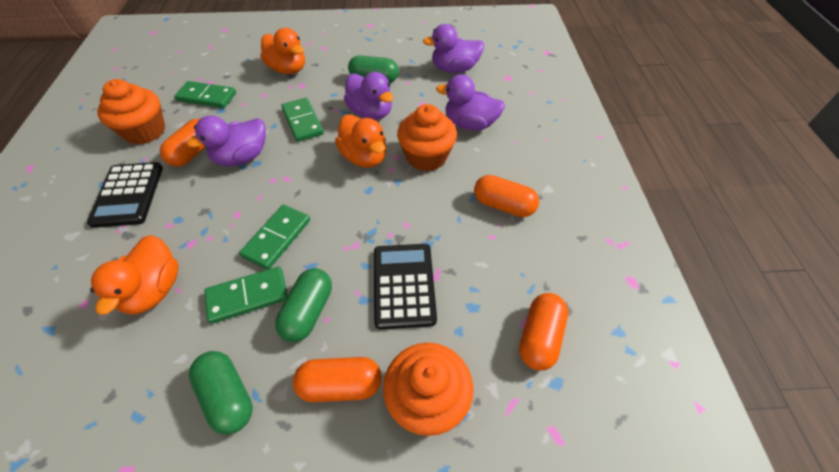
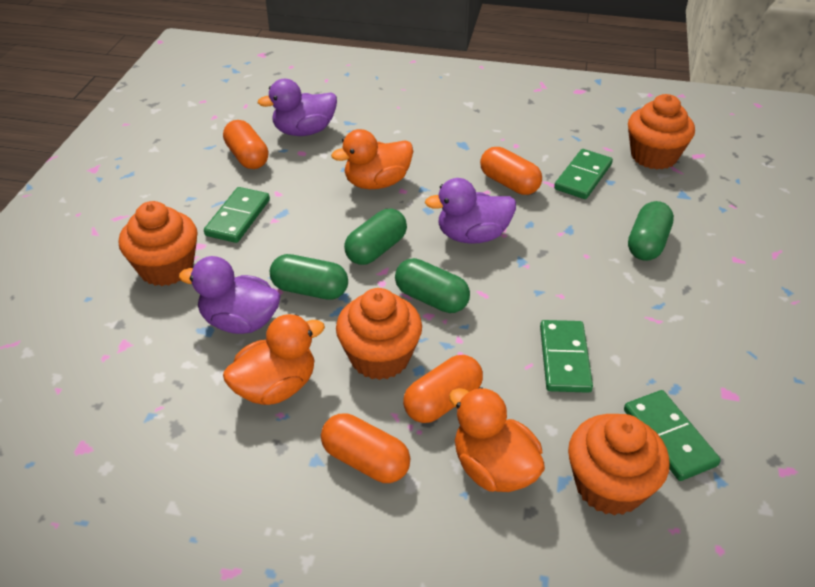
black calculator: 2 -> 0
green capsule: 3 -> 4
orange cupcake: 3 -> 4
purple duck: 4 -> 3

